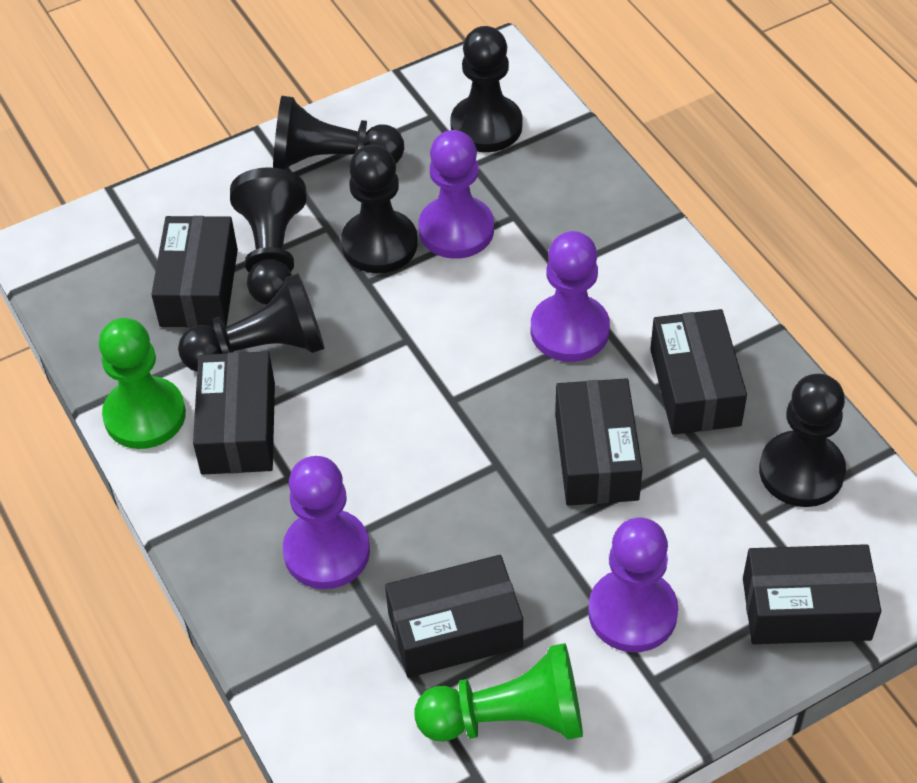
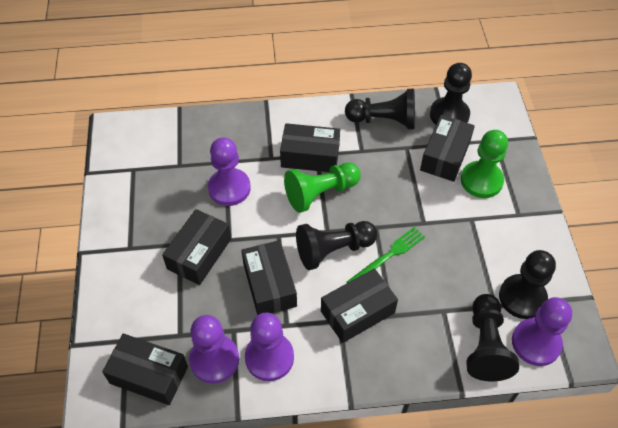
black pawn: 6 -> 5
green fork: 0 -> 1

